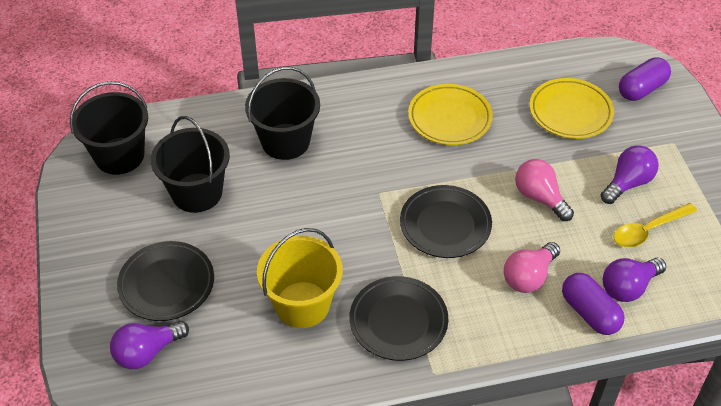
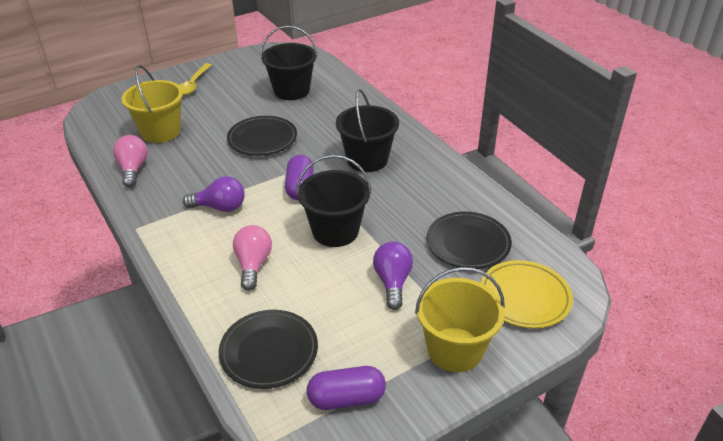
purple light bulb: 3 -> 2
yellow bucket: 1 -> 2
yellow plate: 2 -> 1

